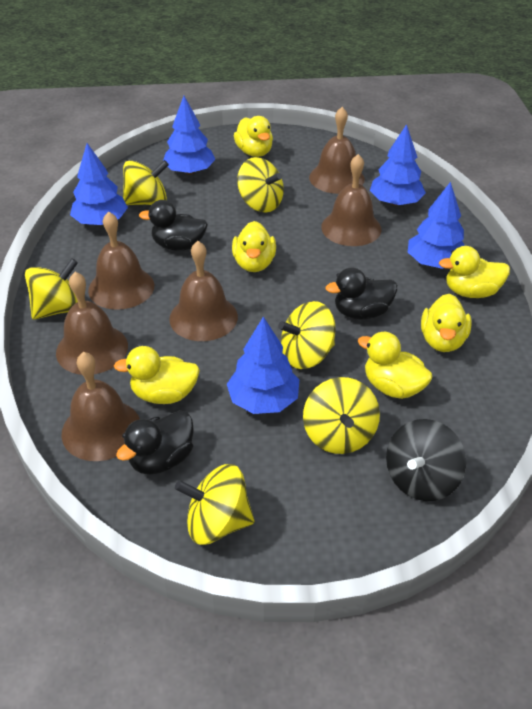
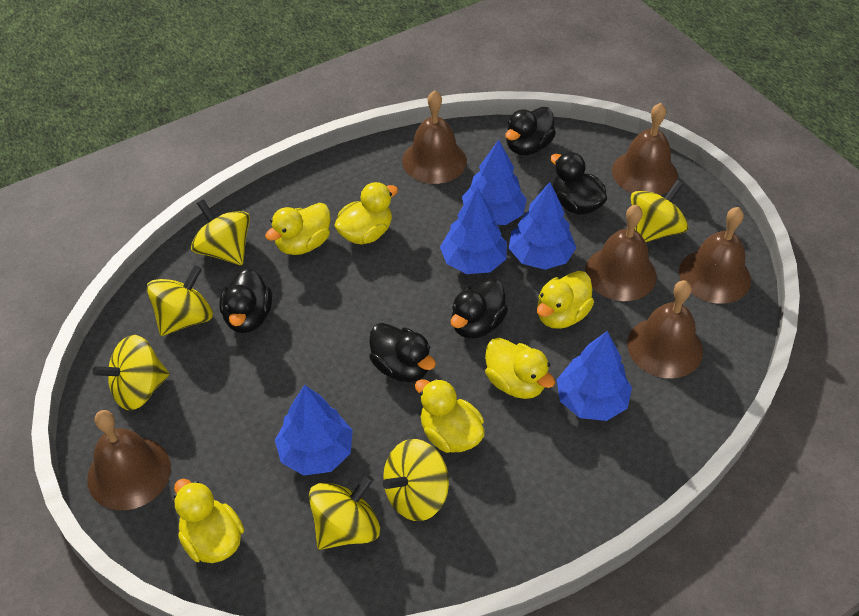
black duck: 3 -> 5
black spinning top: 1 -> 0

